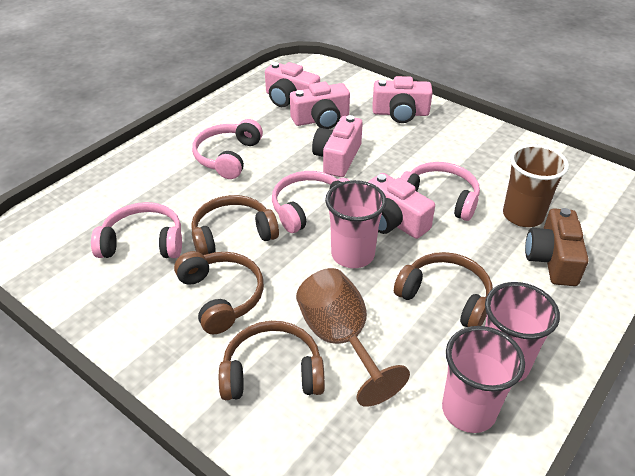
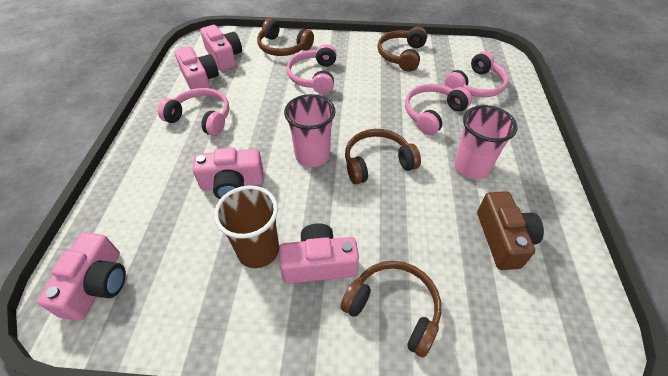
brown goblet: 1 -> 0
pink cup: 3 -> 2

